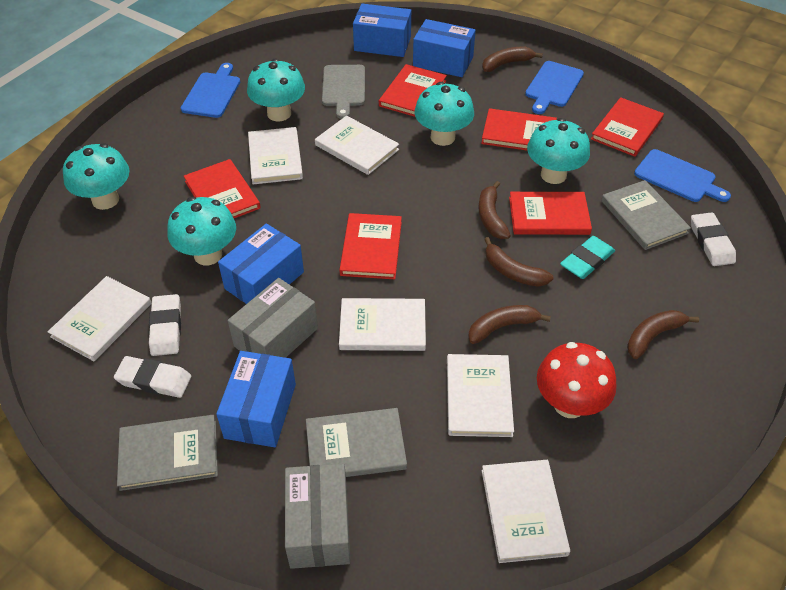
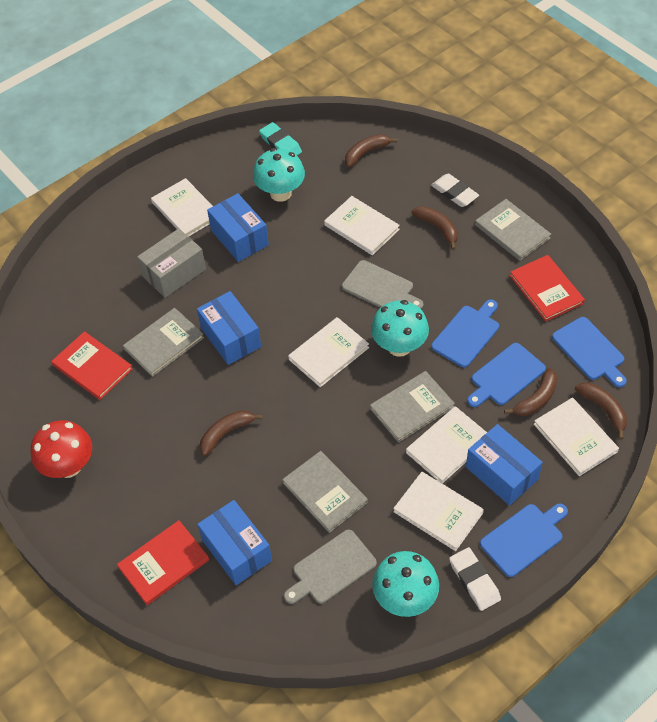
blue cutting board: 3 -> 4
grey book: 3 -> 4
grey box: 2 -> 1
grey cutting board: 1 -> 2
red book: 6 -> 3
turquoise mushroom: 5 -> 3
white eraser: 3 -> 2

